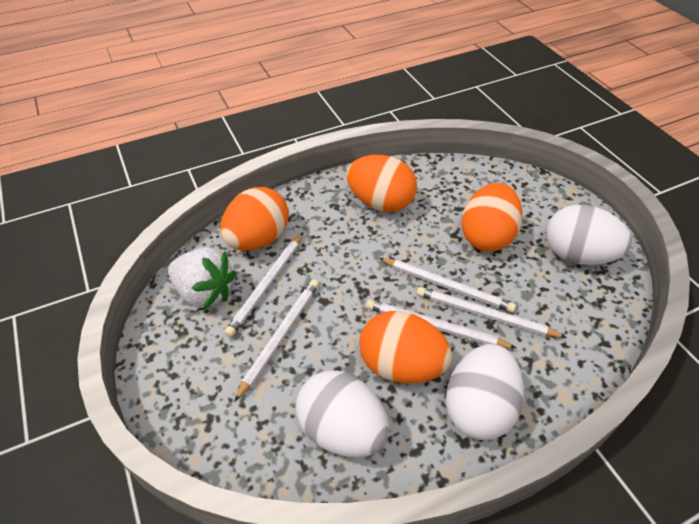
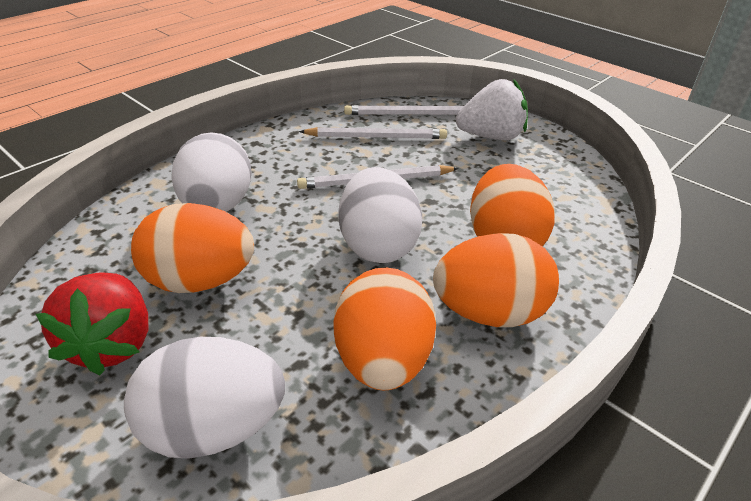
red strawberry: 0 -> 1
white pencil: 5 -> 3

